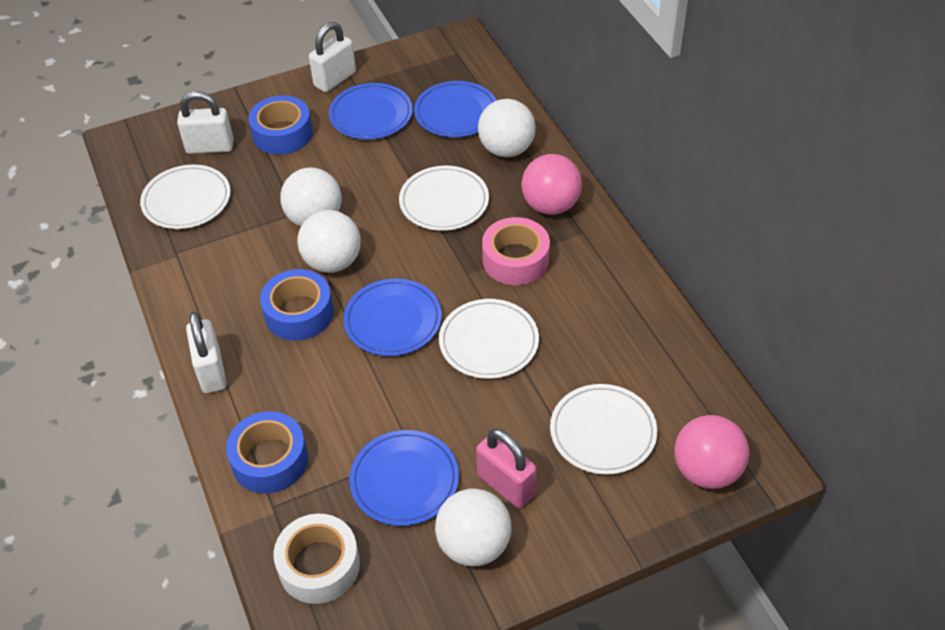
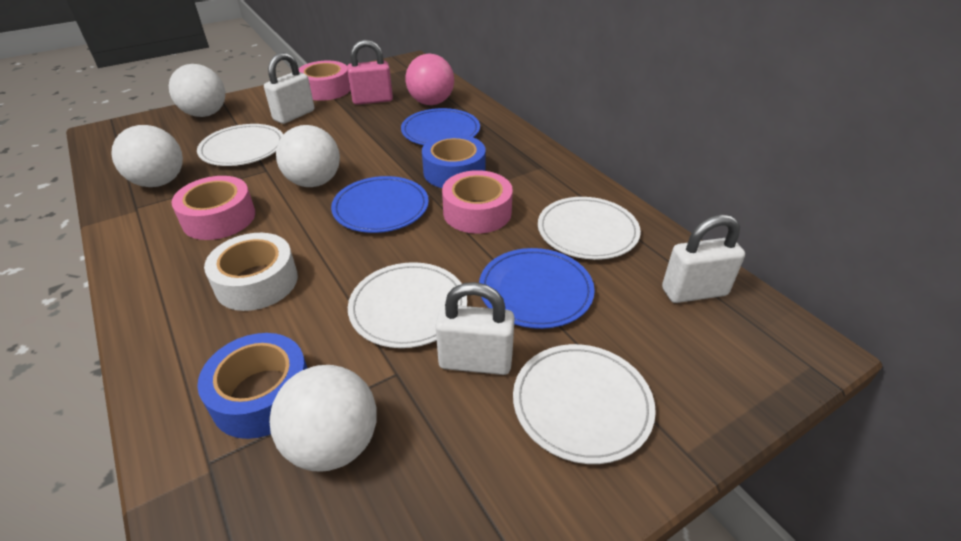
blue plate: 4 -> 3
blue tape: 3 -> 2
pink ball: 2 -> 1
pink tape: 1 -> 3

